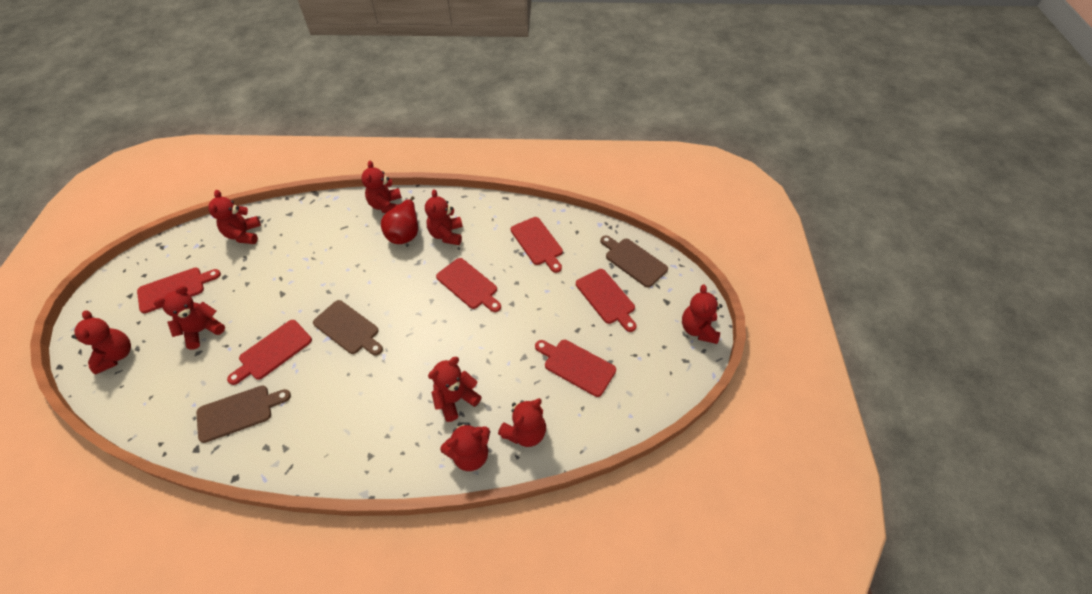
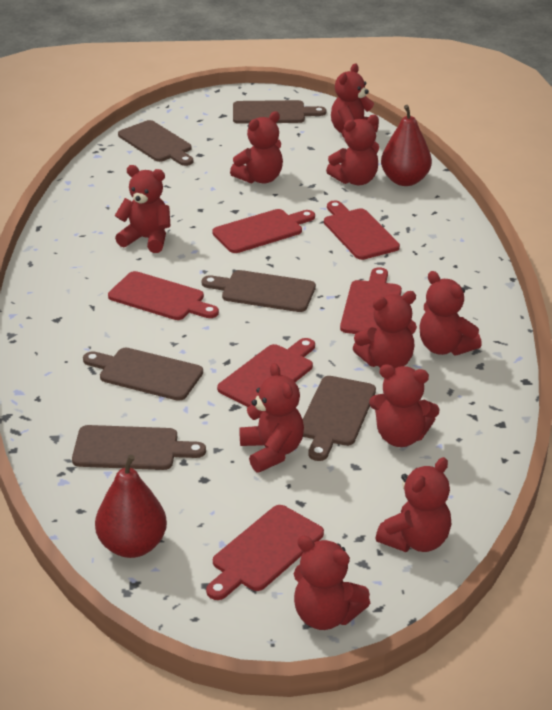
brown cutting board: 3 -> 6
red pear: 1 -> 2
red teddy bear: 9 -> 10

